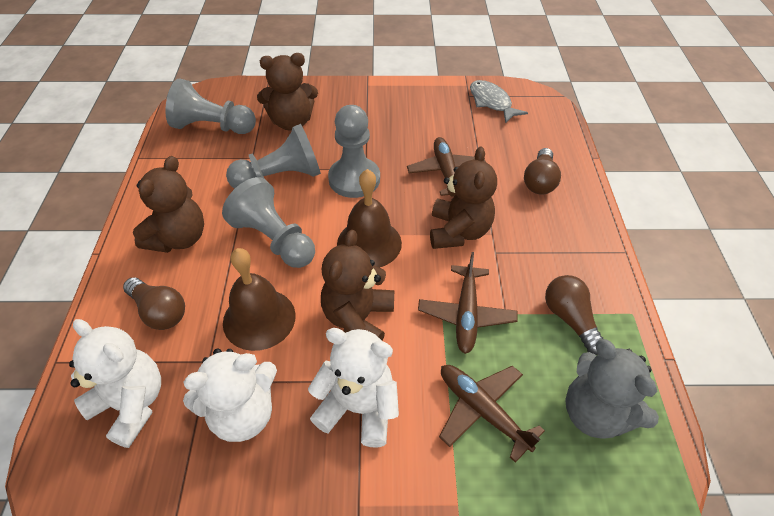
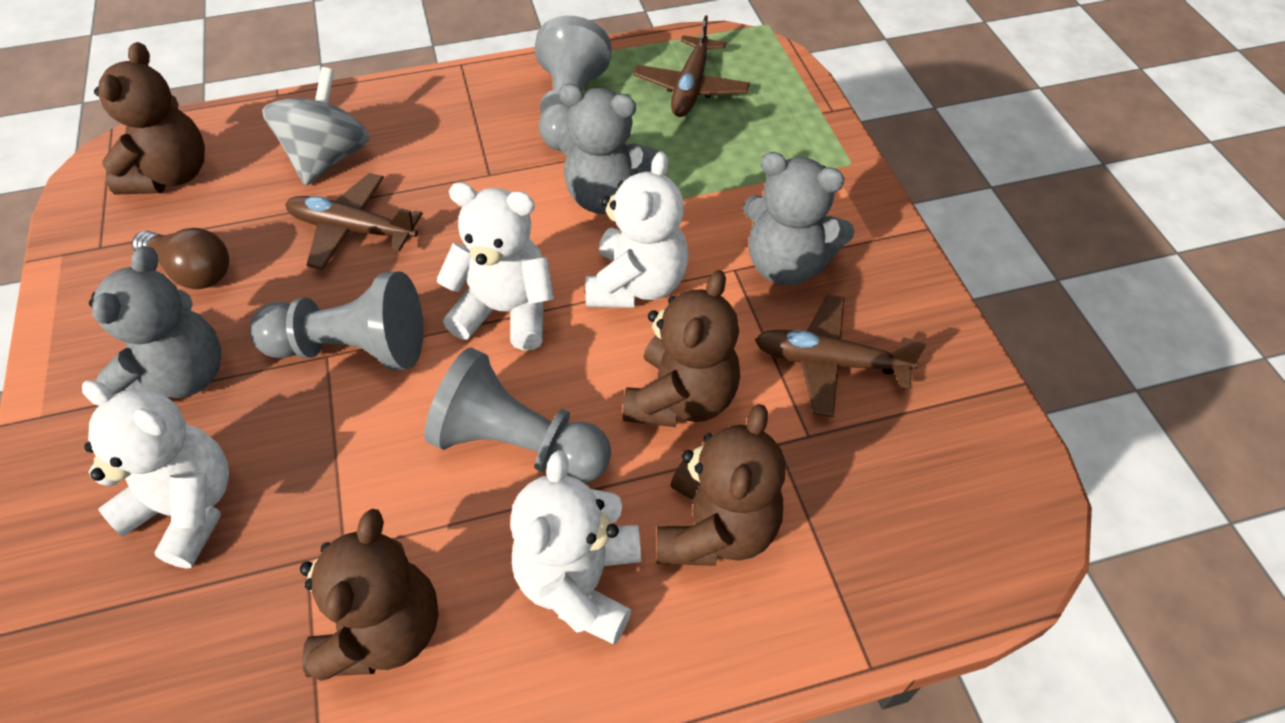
brown bell: 2 -> 0
brown light bulb: 3 -> 1
grey fish: 1 -> 0
grey pawn: 4 -> 3
grey spinning top: 0 -> 1
grey teddy bear: 1 -> 3
white teddy bear: 3 -> 4

